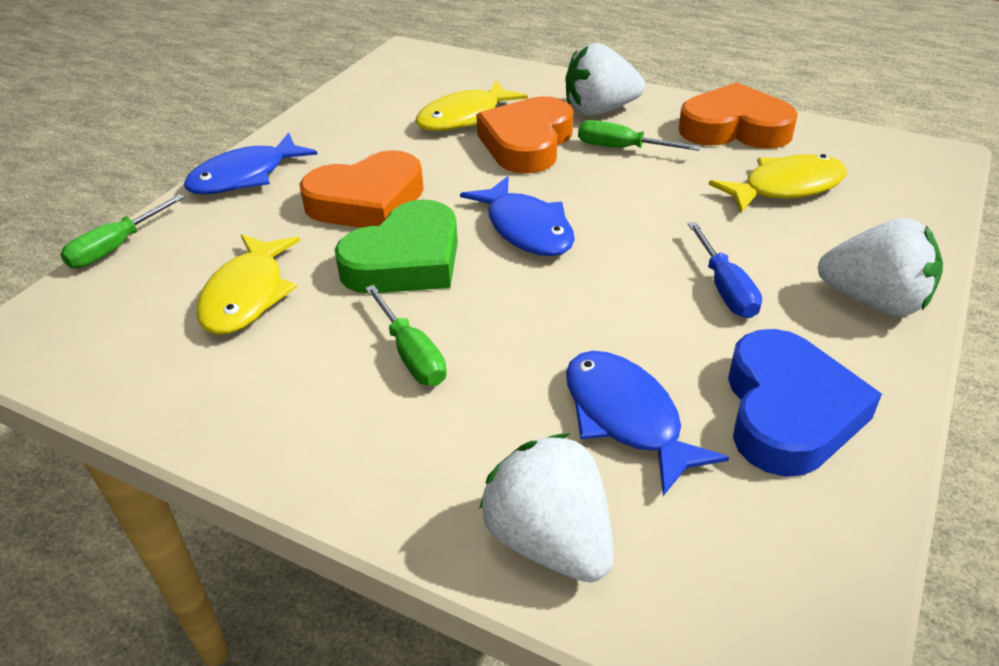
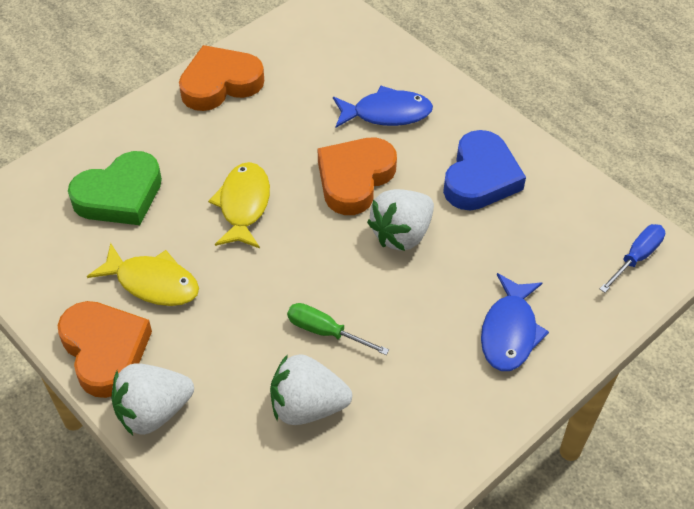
blue fish: 3 -> 2
green screwdriver: 3 -> 1
yellow fish: 3 -> 2

